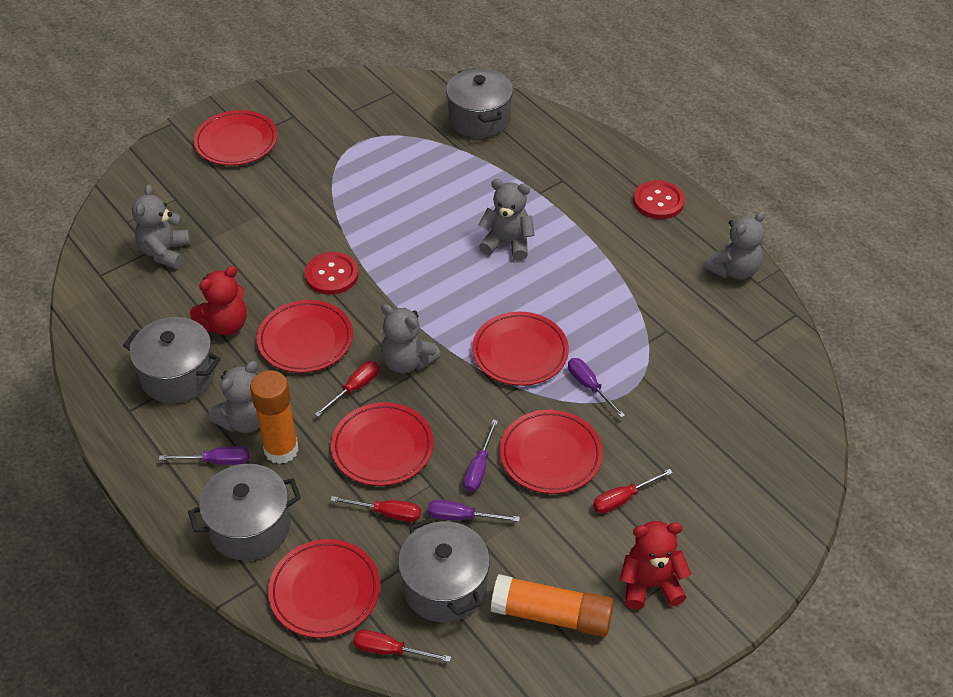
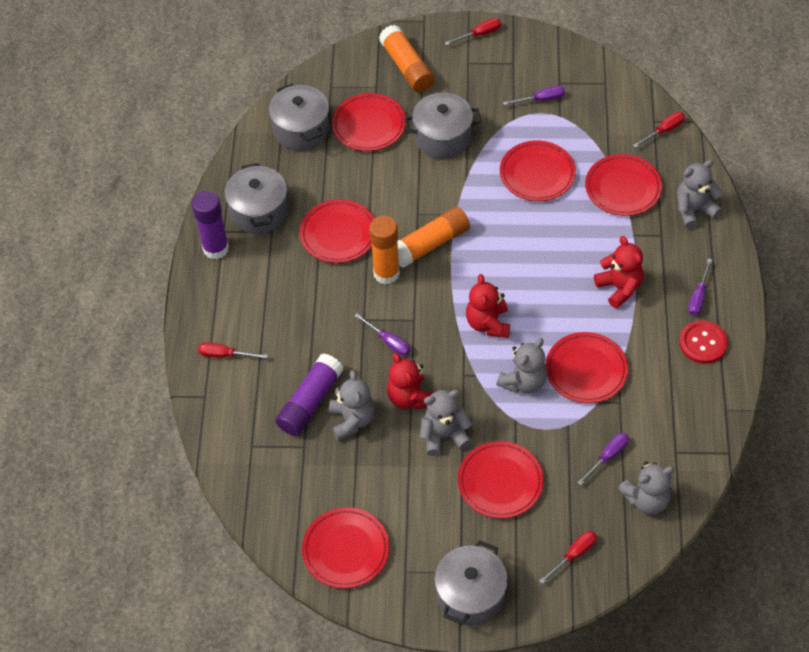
orange glue stick: 2 -> 3
purple glue stick: 0 -> 2
red button: 2 -> 1
red plate: 6 -> 7
red teddy bear: 2 -> 3

